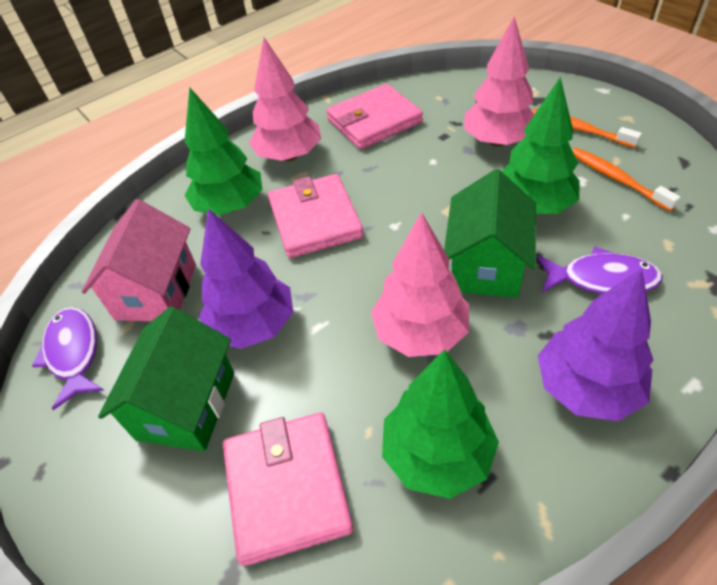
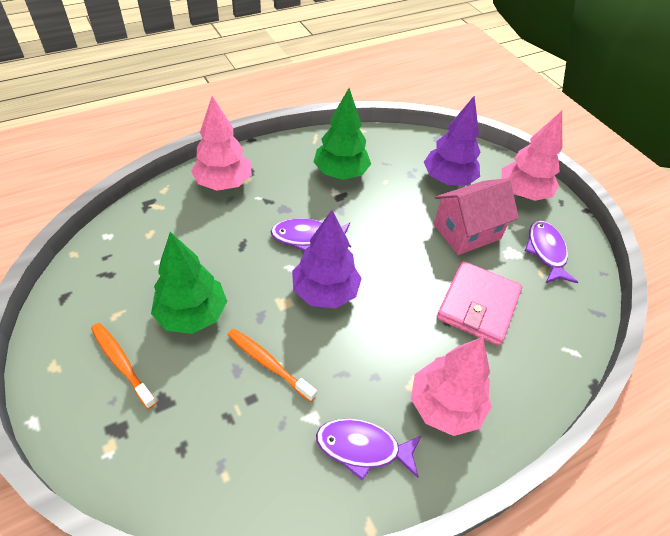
green house: 2 -> 0
green tree: 3 -> 2
pink wallet: 3 -> 1
purple fish: 2 -> 3

